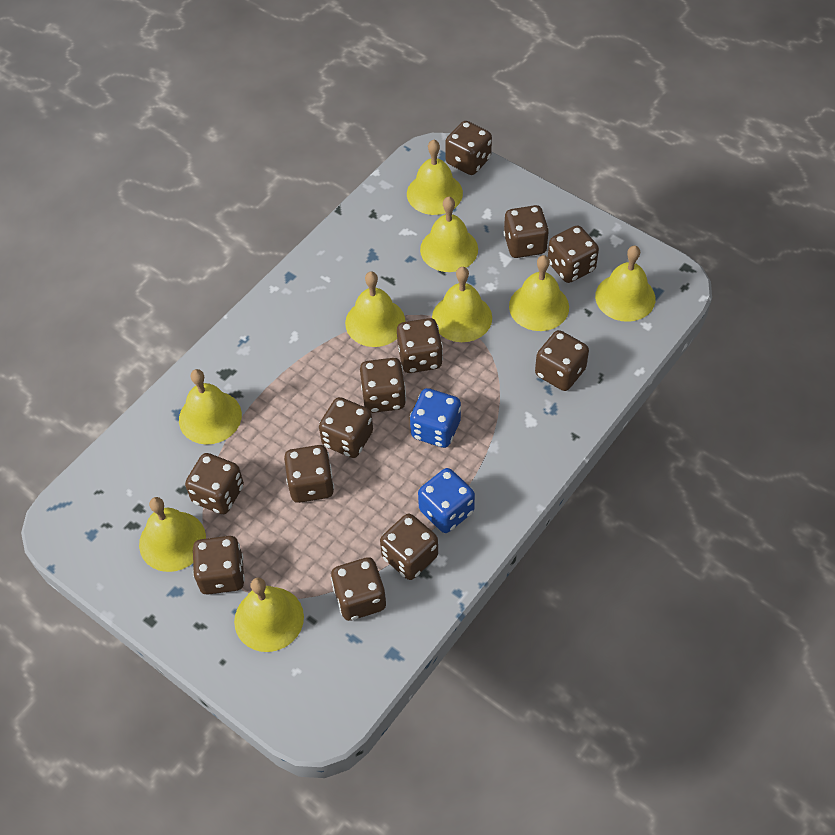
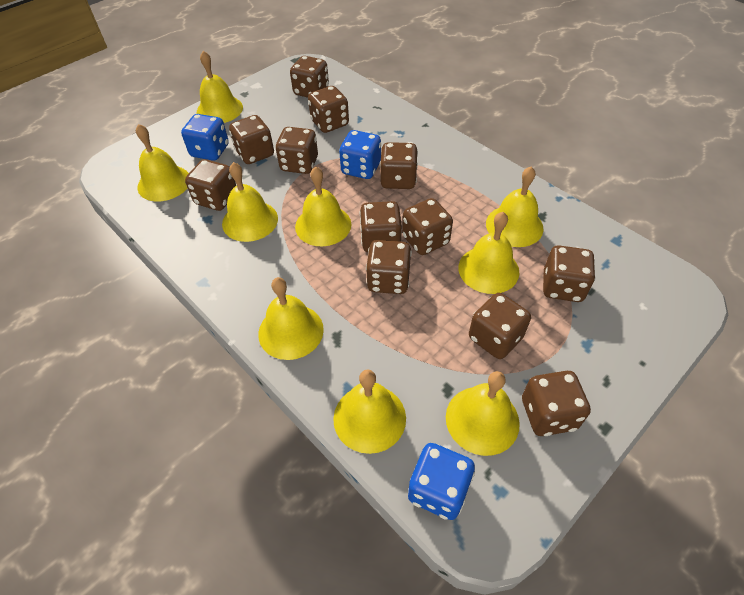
blue dice: 2 -> 3

